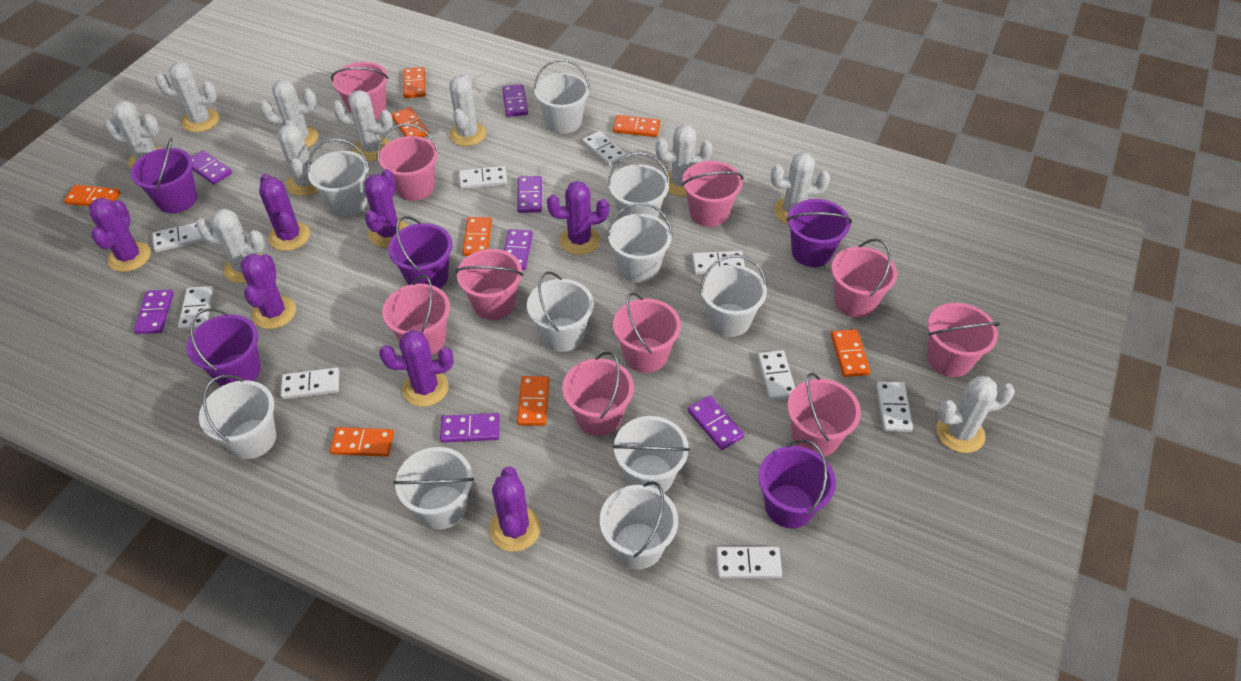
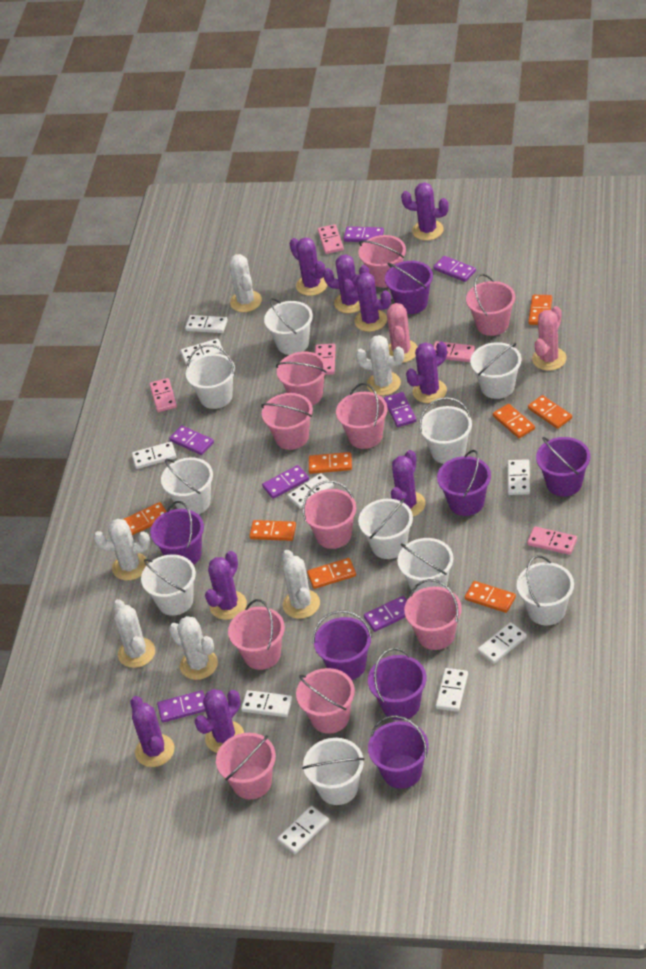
pink cactus: 0 -> 2
pink domino: 0 -> 5
purple bucket: 5 -> 7
purple cactus: 7 -> 9
white cactus: 10 -> 6

